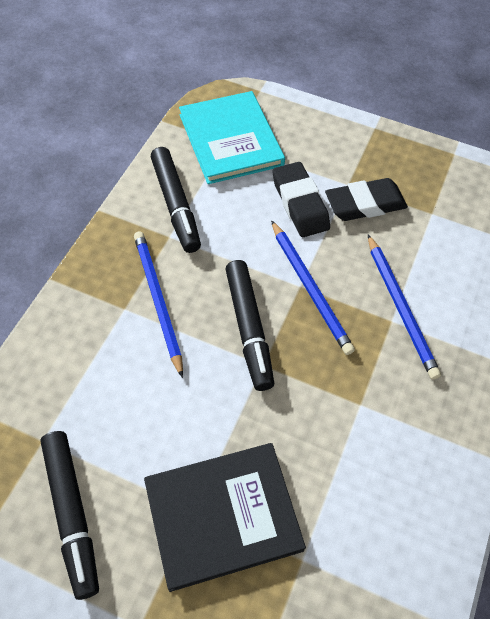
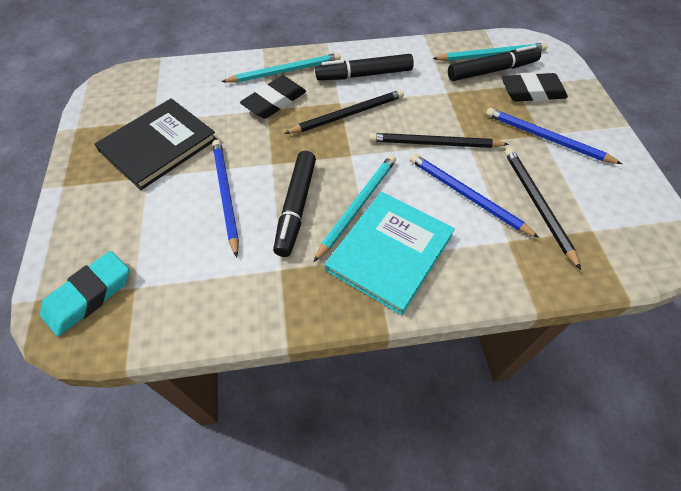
black pencil: 0 -> 3
turquoise eraser: 0 -> 1
turquoise pencil: 0 -> 3

